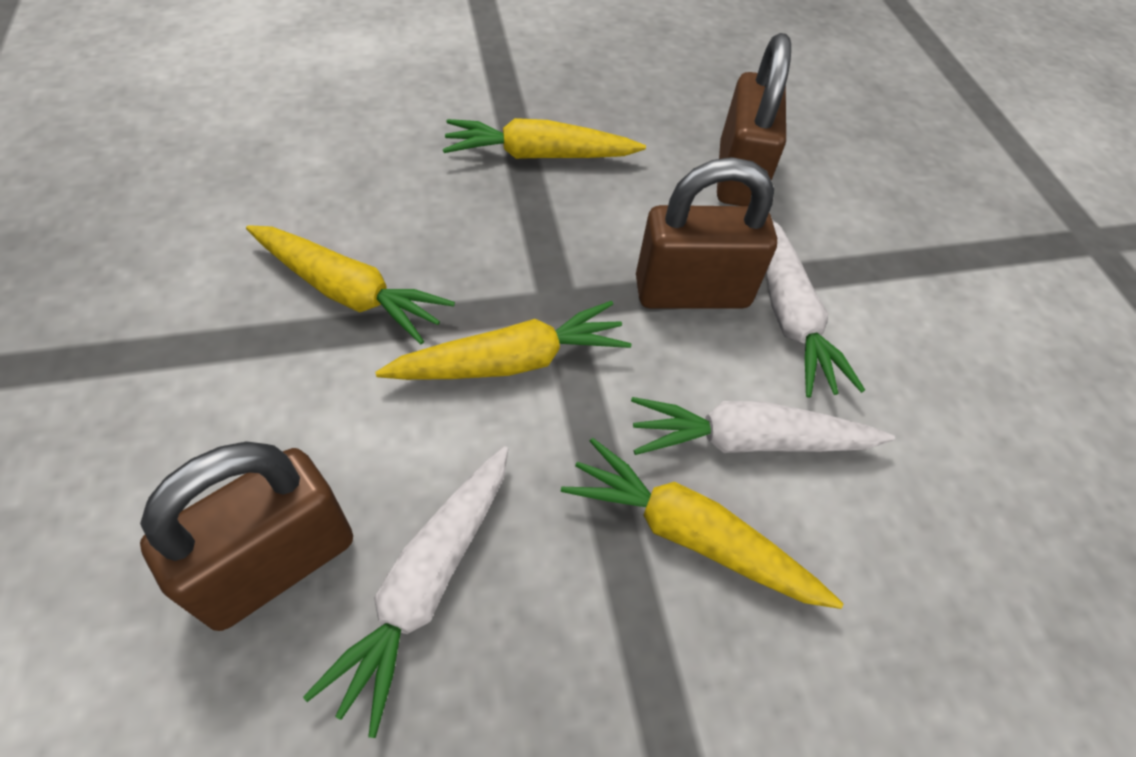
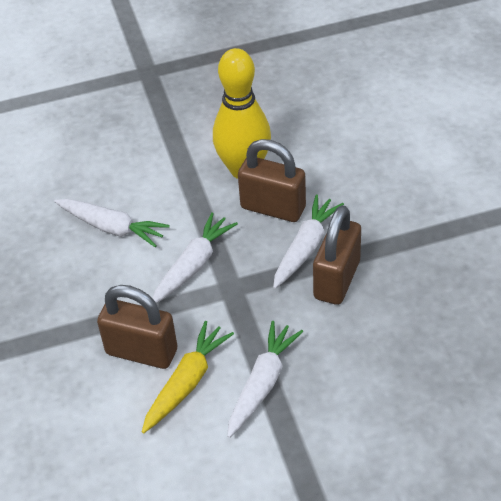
white carrot: 3 -> 4
yellow bowling pin: 0 -> 1
yellow carrot: 4 -> 1

